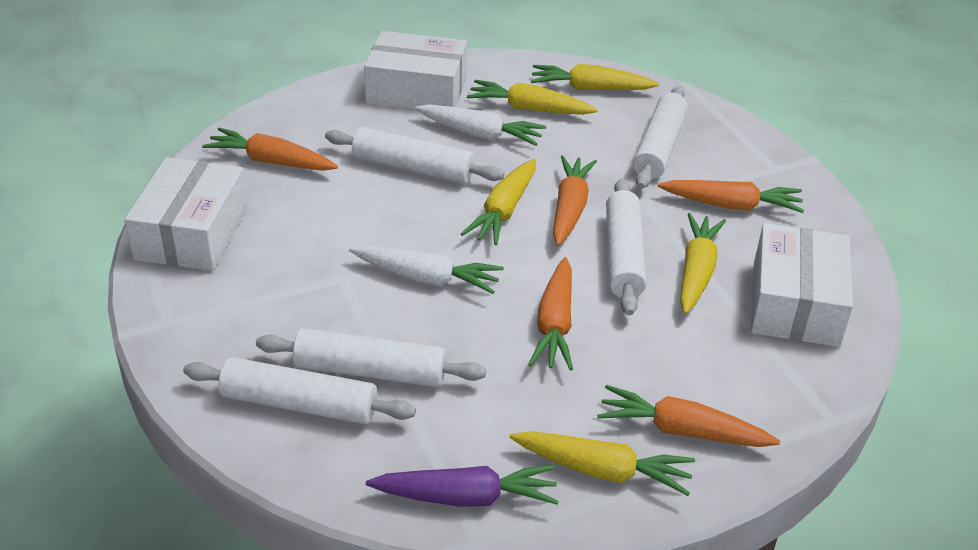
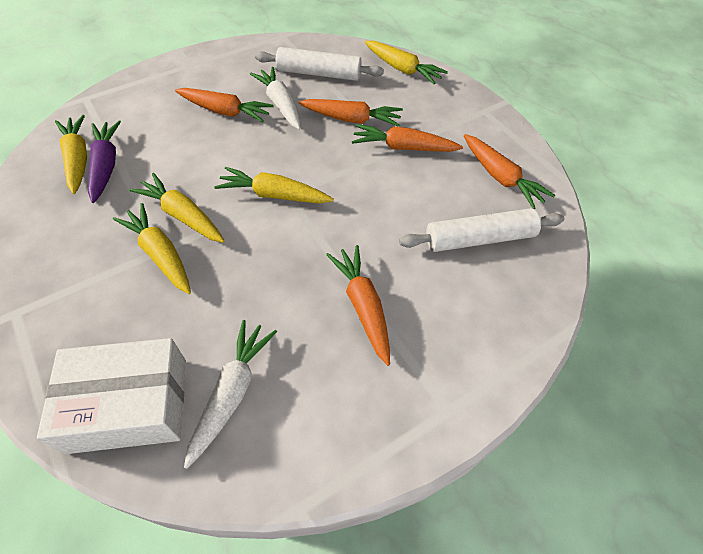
white box: 3 -> 1
white rolling pin: 5 -> 2

